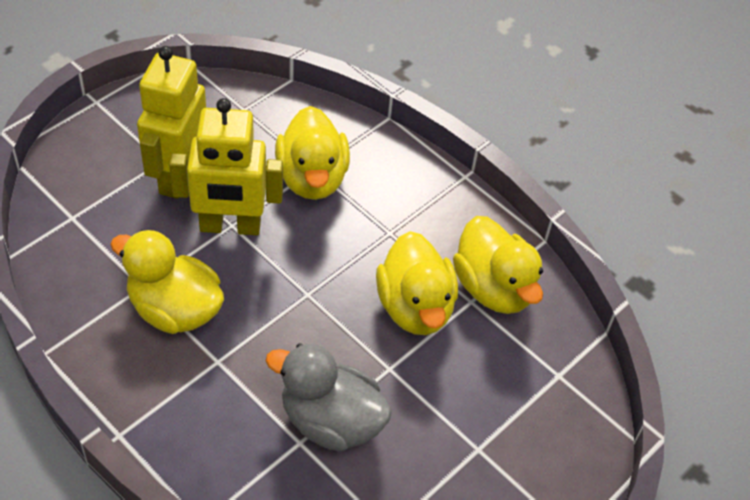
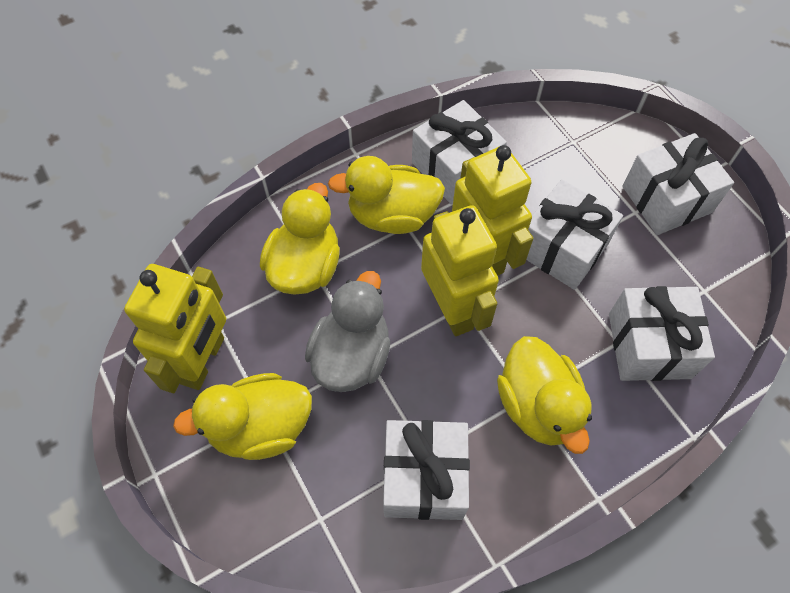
white gift: 0 -> 5
yellow robot: 2 -> 3

